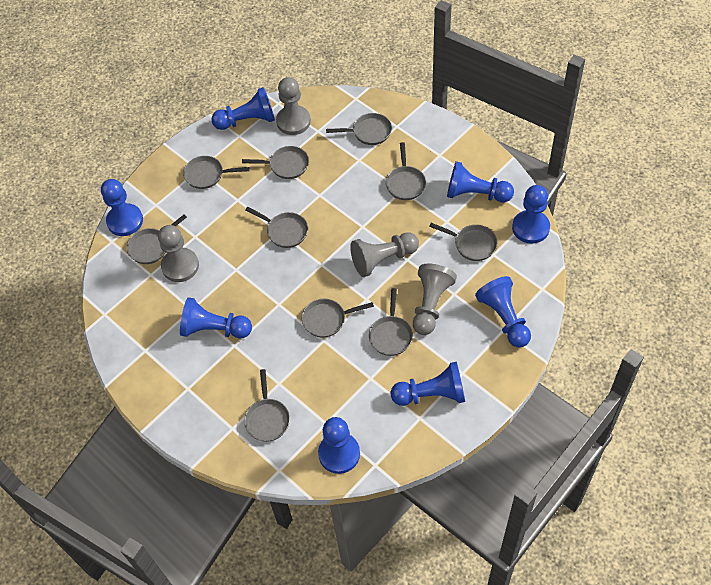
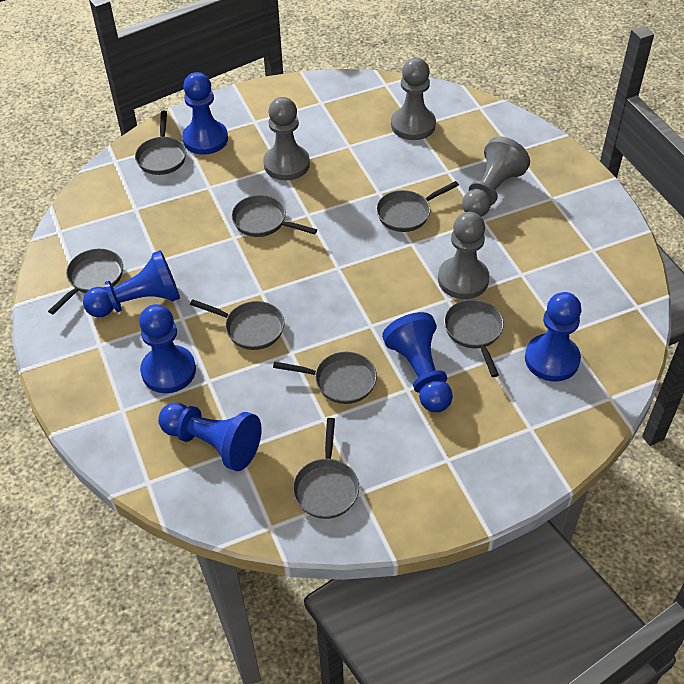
blue pawn: 8 -> 6
grey pan: 10 -> 8

